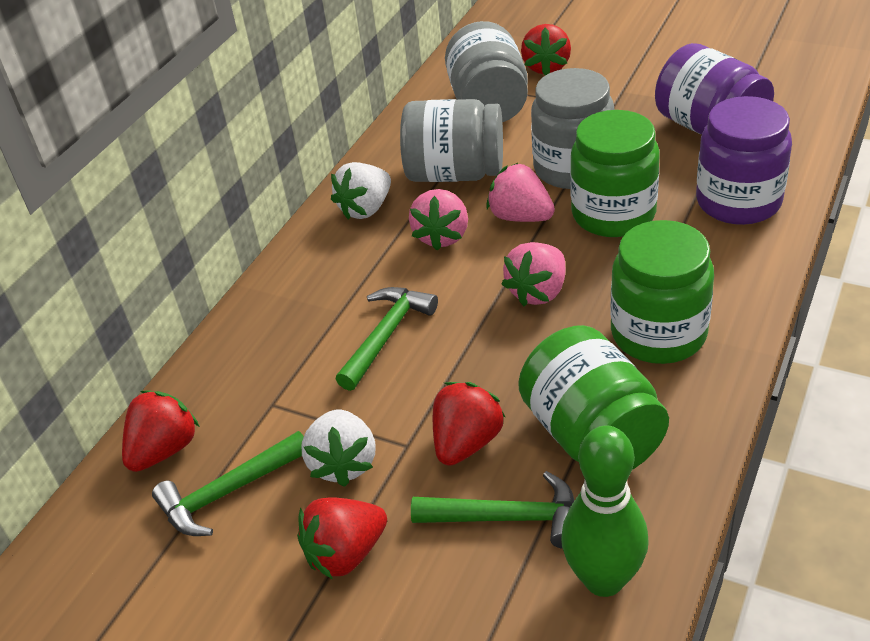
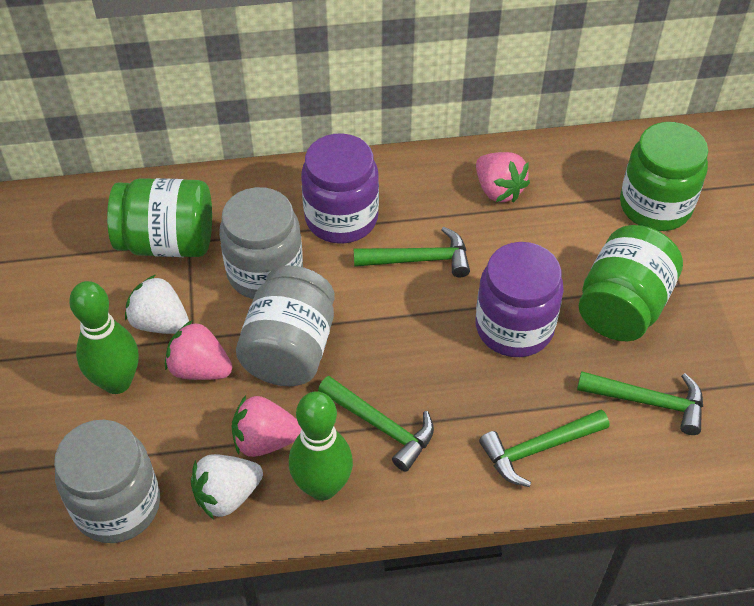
green bowling pin: 1 -> 2
green hammer: 3 -> 4
red strawberry: 4 -> 0

